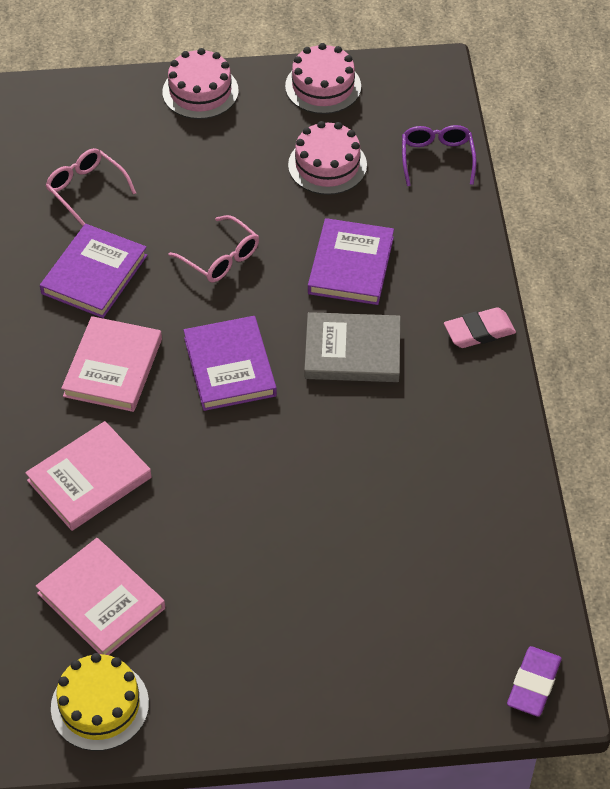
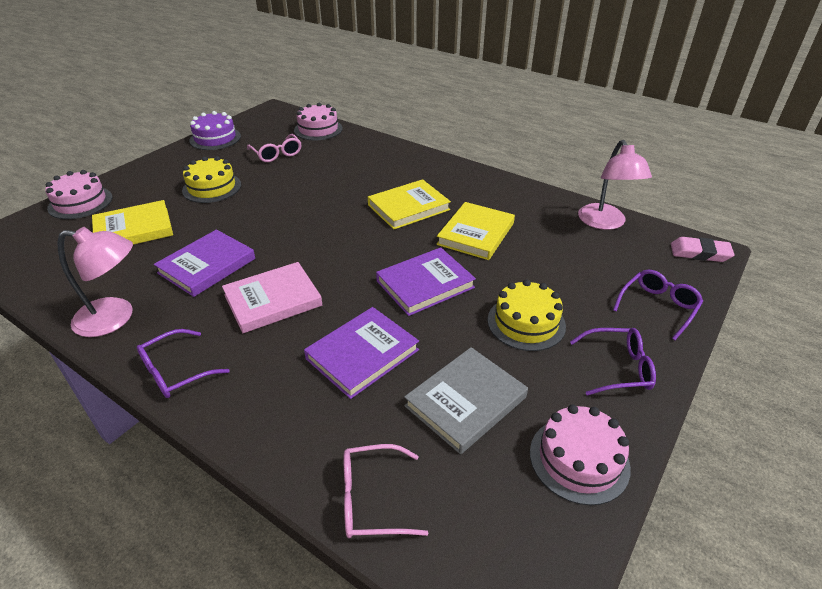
pink book: 3 -> 1
pink lamp: 0 -> 2
purple cake: 0 -> 1
purple eraser: 1 -> 0
purple glasses: 1 -> 3
yellow book: 0 -> 3
yellow cake: 1 -> 2

